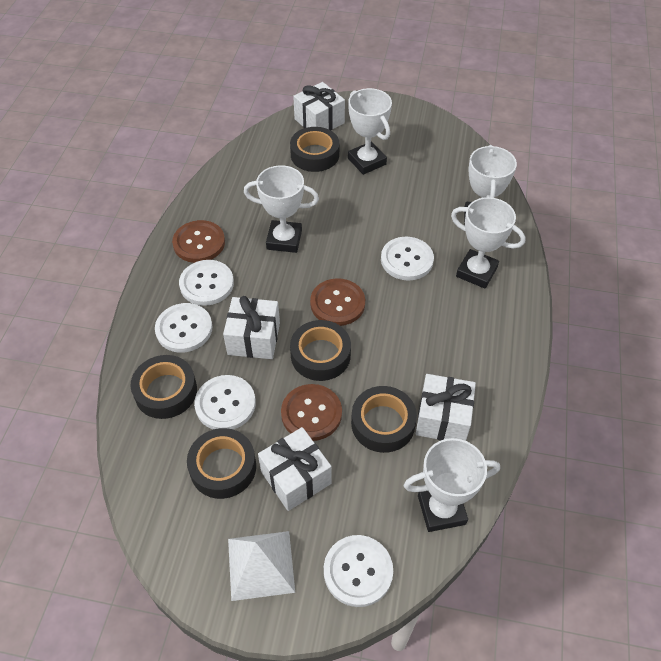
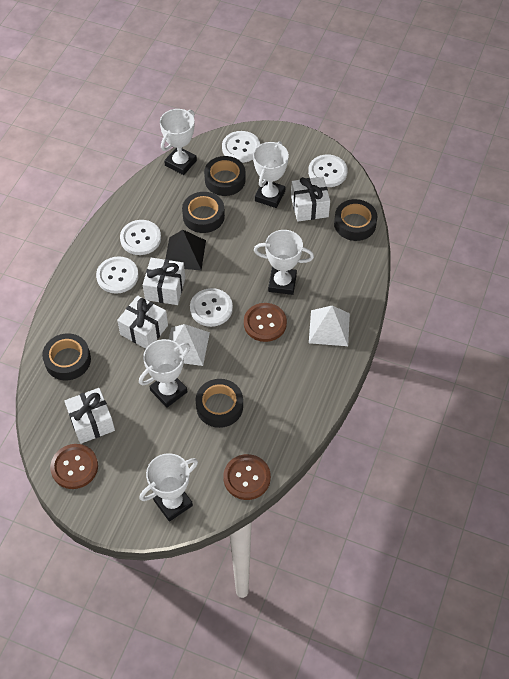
black pyramid: 0 -> 1
white pyramid: 1 -> 2

